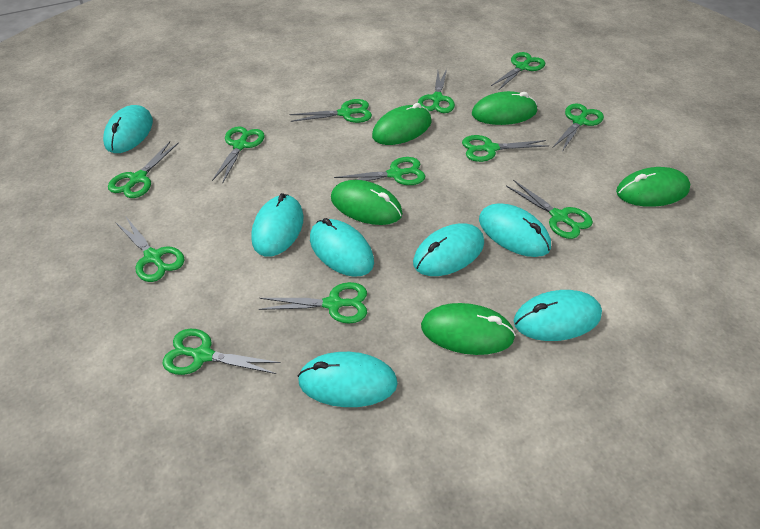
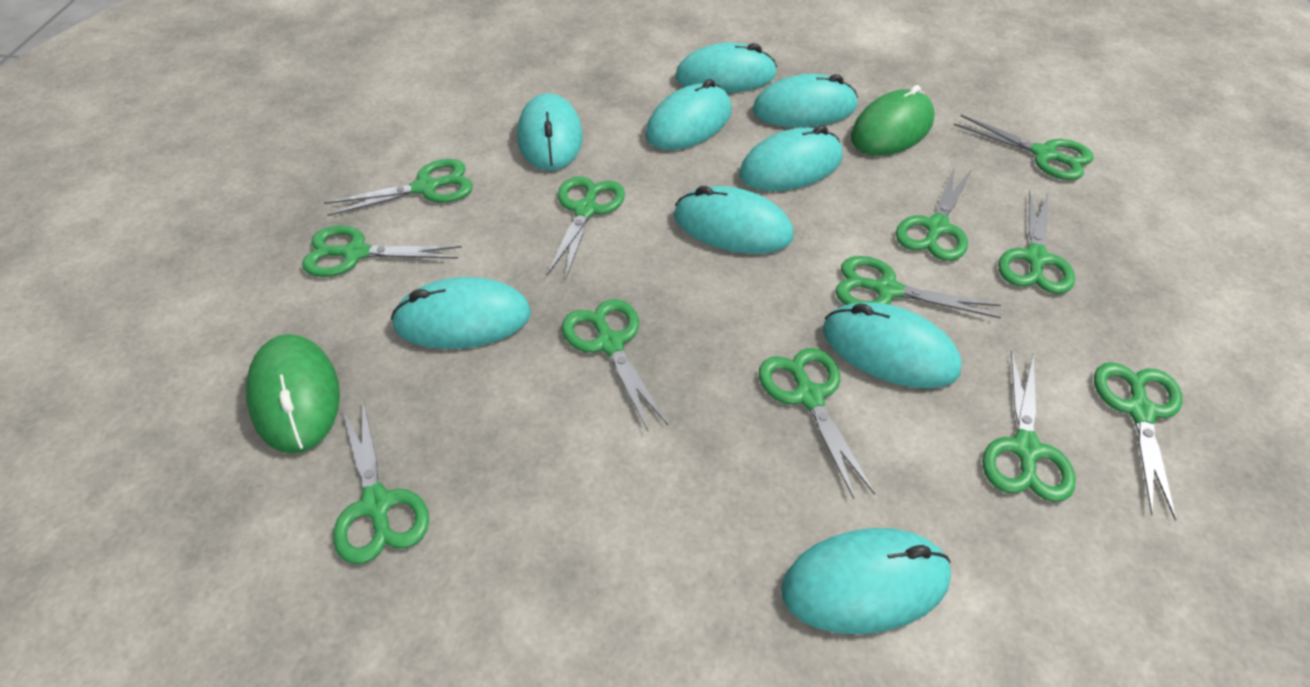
green mouse: 5 -> 2
turquoise mouse: 7 -> 9

